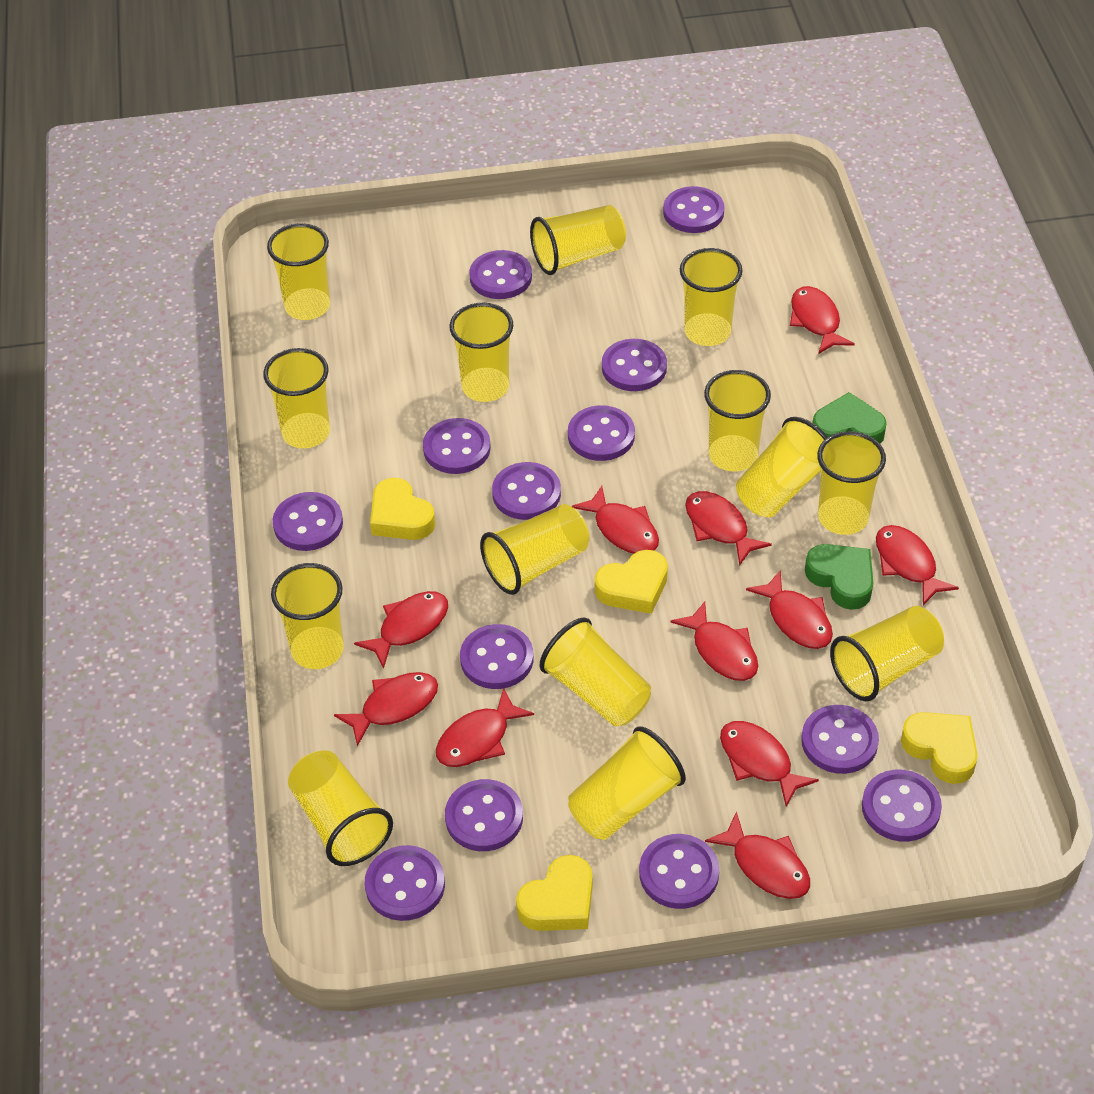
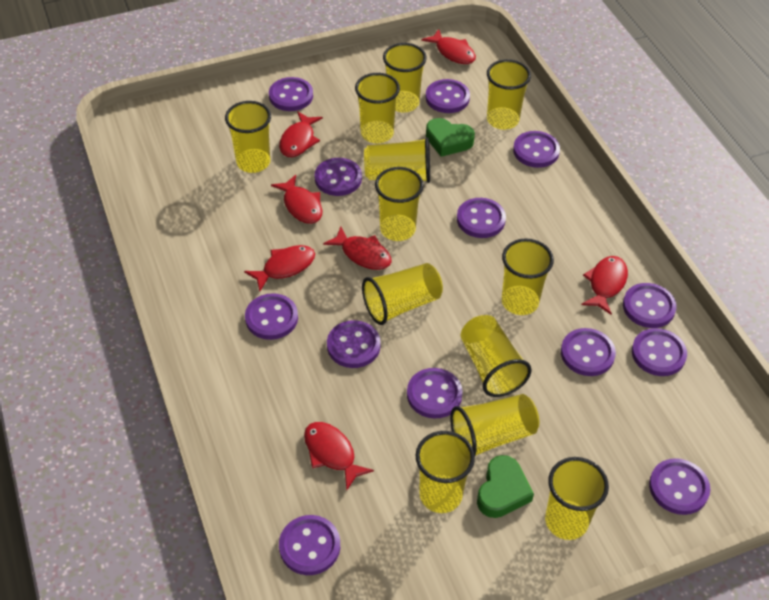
red fish: 11 -> 7
yellow cup: 14 -> 12
yellow heart: 4 -> 0

